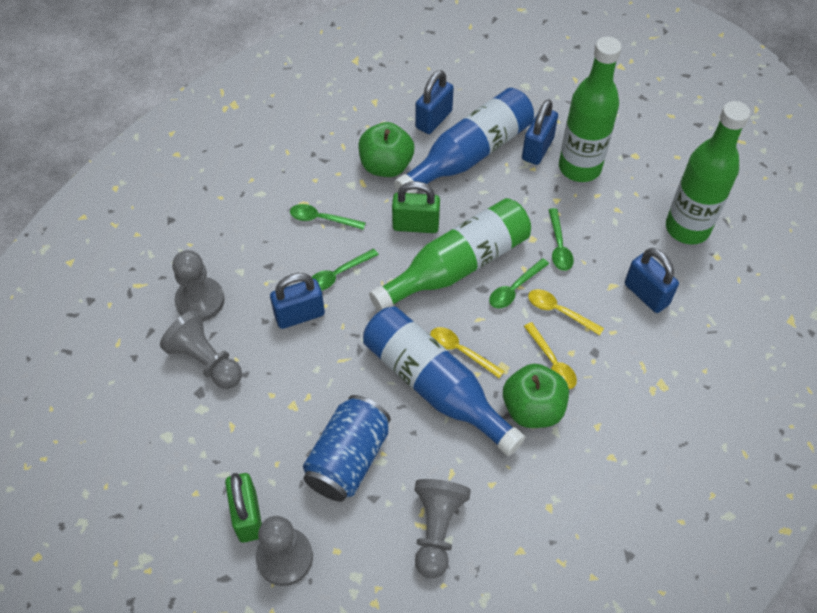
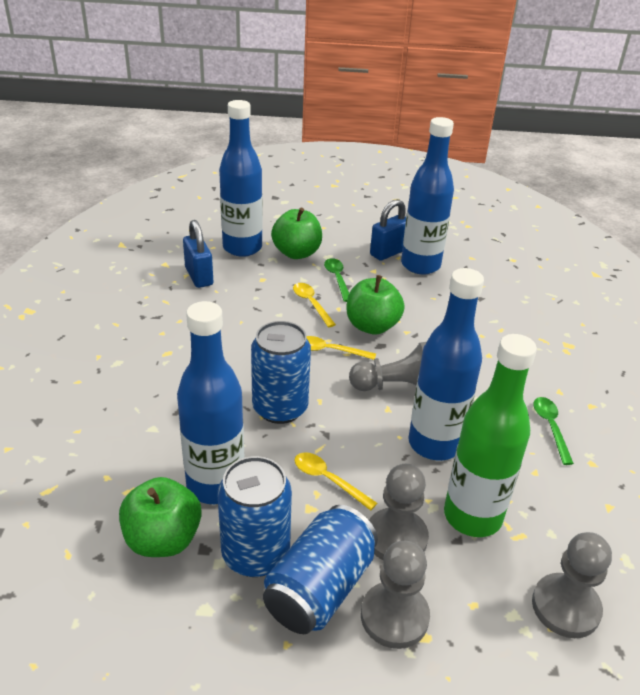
blue bottle: 2 -> 4
blue can: 1 -> 3
blue padlock: 4 -> 2
green apple: 2 -> 3
green bottle: 3 -> 1
green padlock: 2 -> 0
green spoon: 4 -> 2

